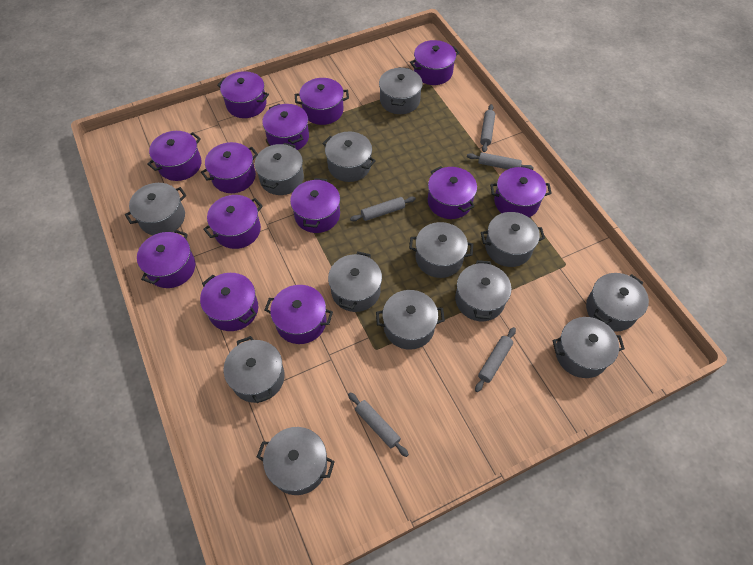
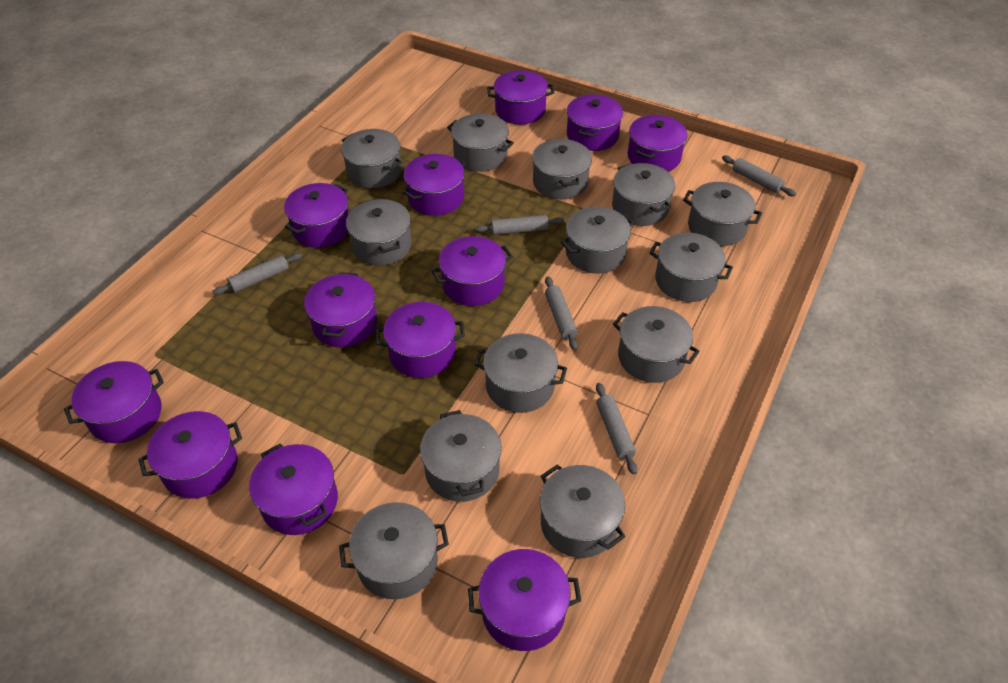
purple pot: 13 -> 12

